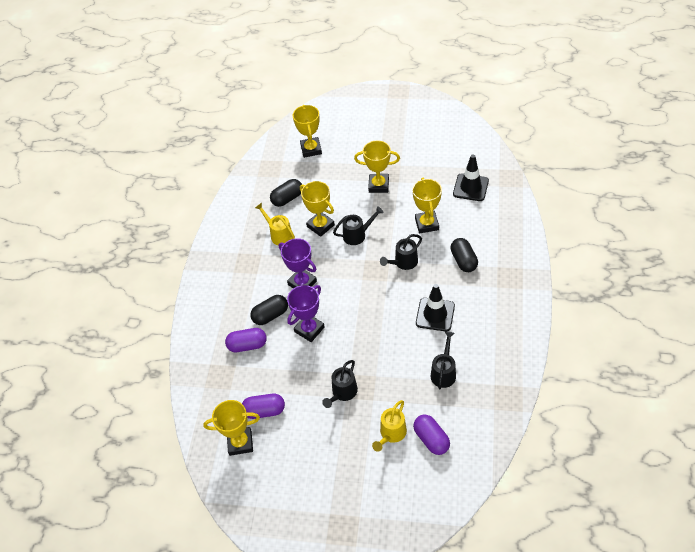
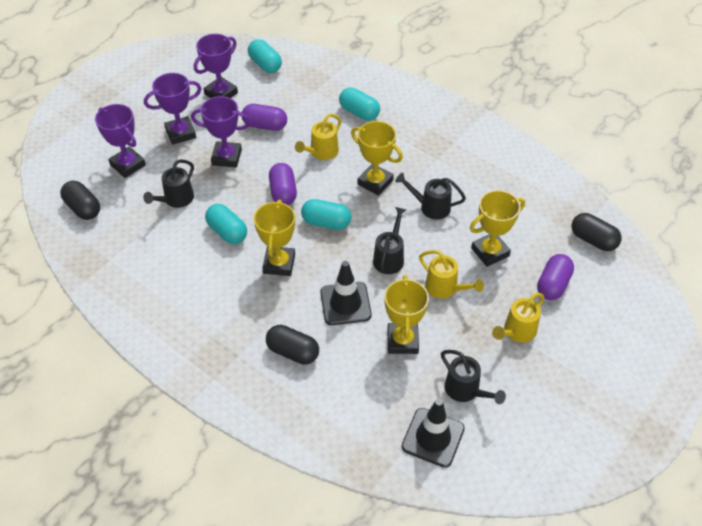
purple trophy: 2 -> 4
turquoise capsule: 0 -> 4
yellow trophy: 5 -> 4
yellow watering can: 2 -> 3

